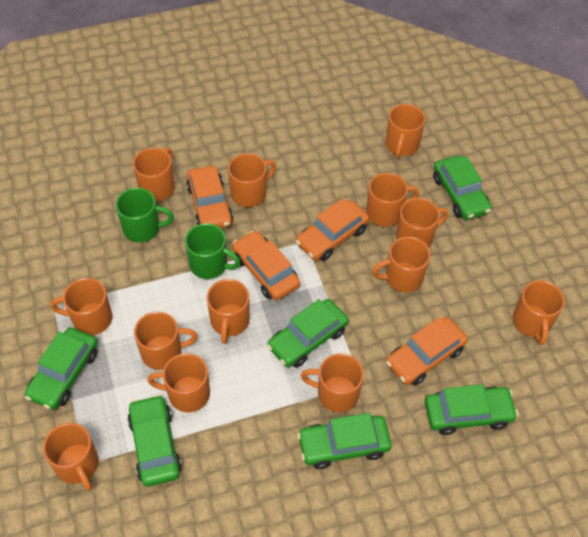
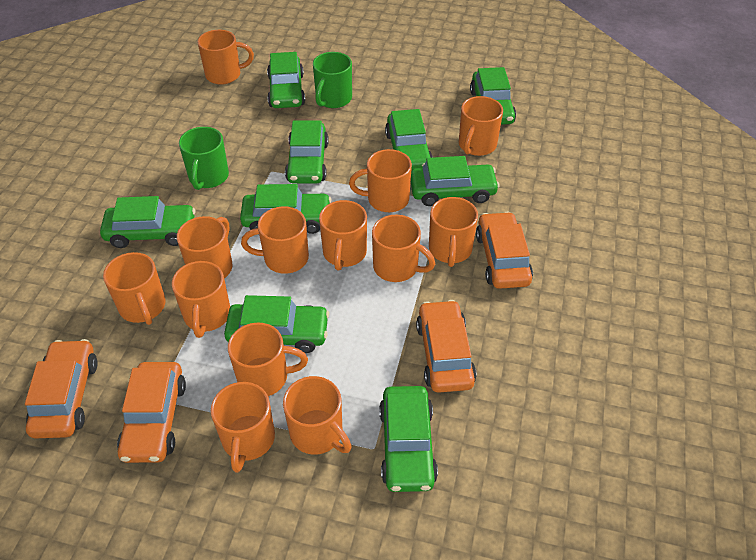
green car: 6 -> 9

